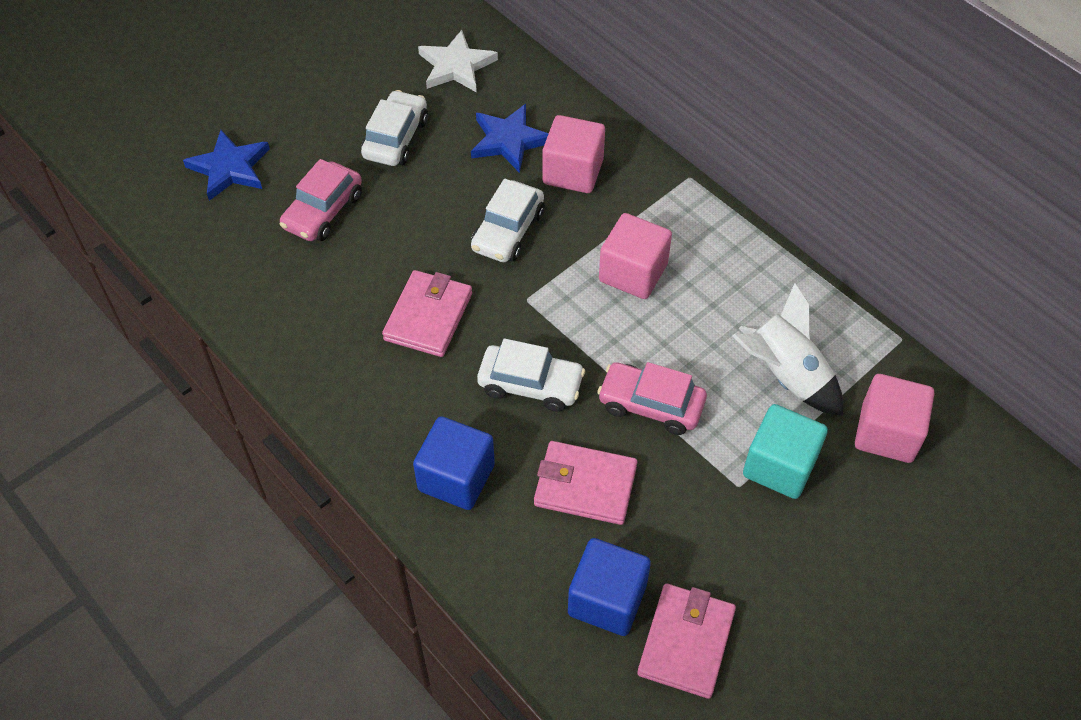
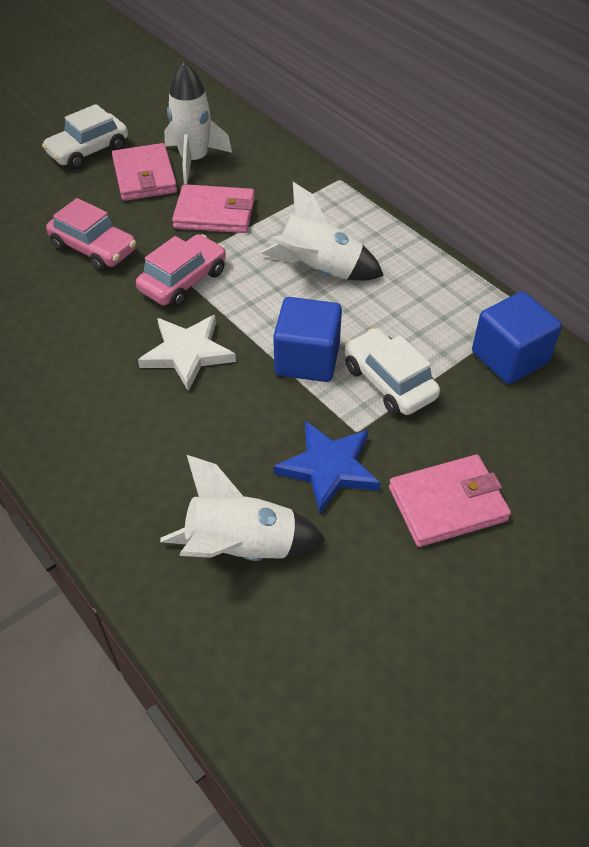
blue star: 2 -> 1
pink cube: 3 -> 0
turquoise cube: 1 -> 0
white car: 3 -> 2
white rocket: 1 -> 3

